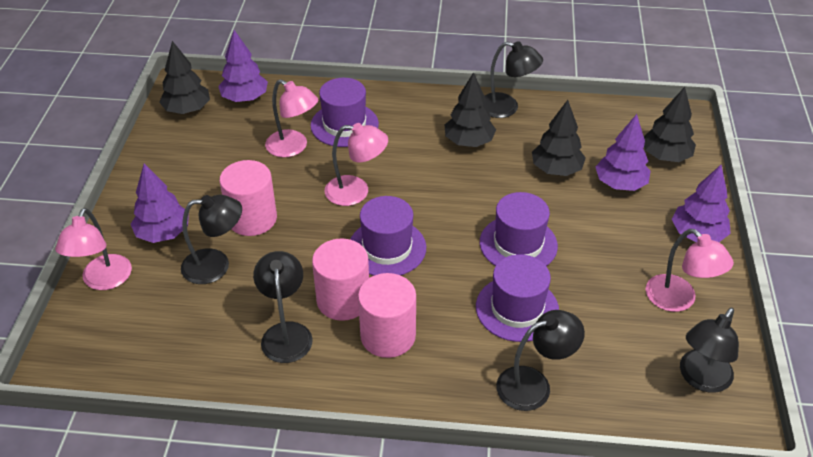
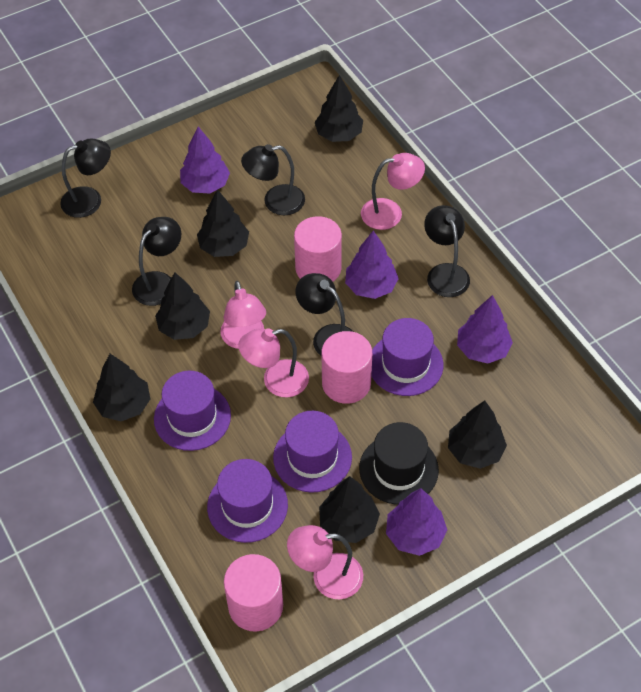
black hat: 0 -> 1
black tree: 4 -> 6

